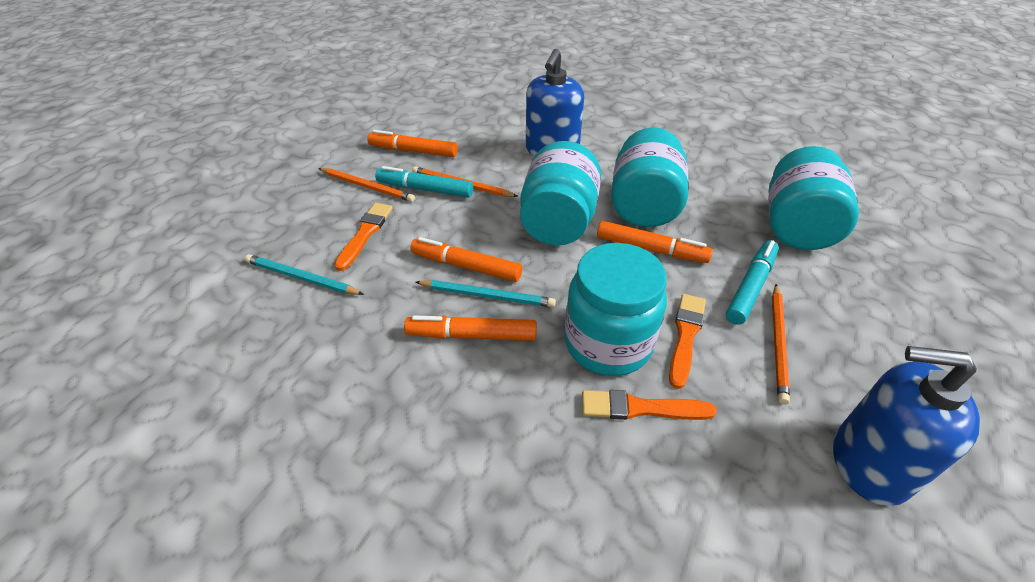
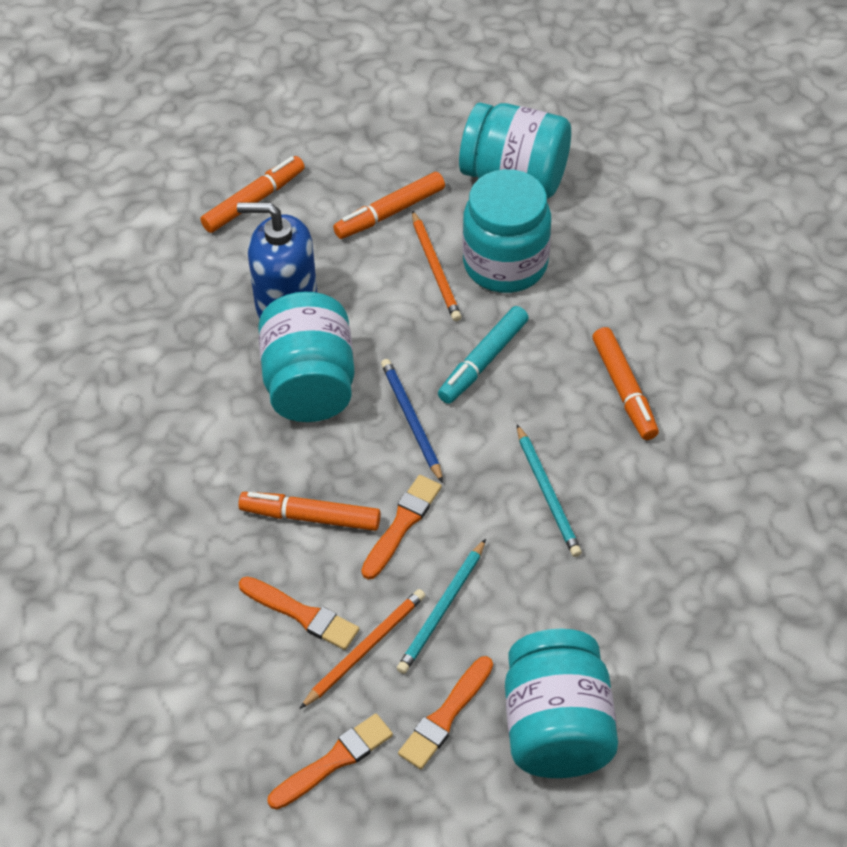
blue pencil: 0 -> 1
blue soap dispenser: 2 -> 1
orange brush: 3 -> 4
orange pencil: 3 -> 2
turquoise marker: 2 -> 1

